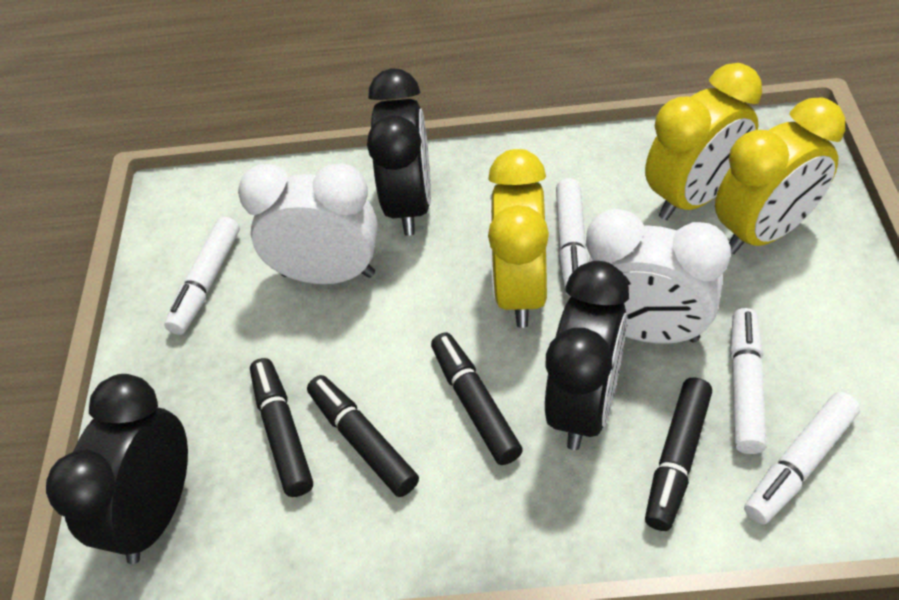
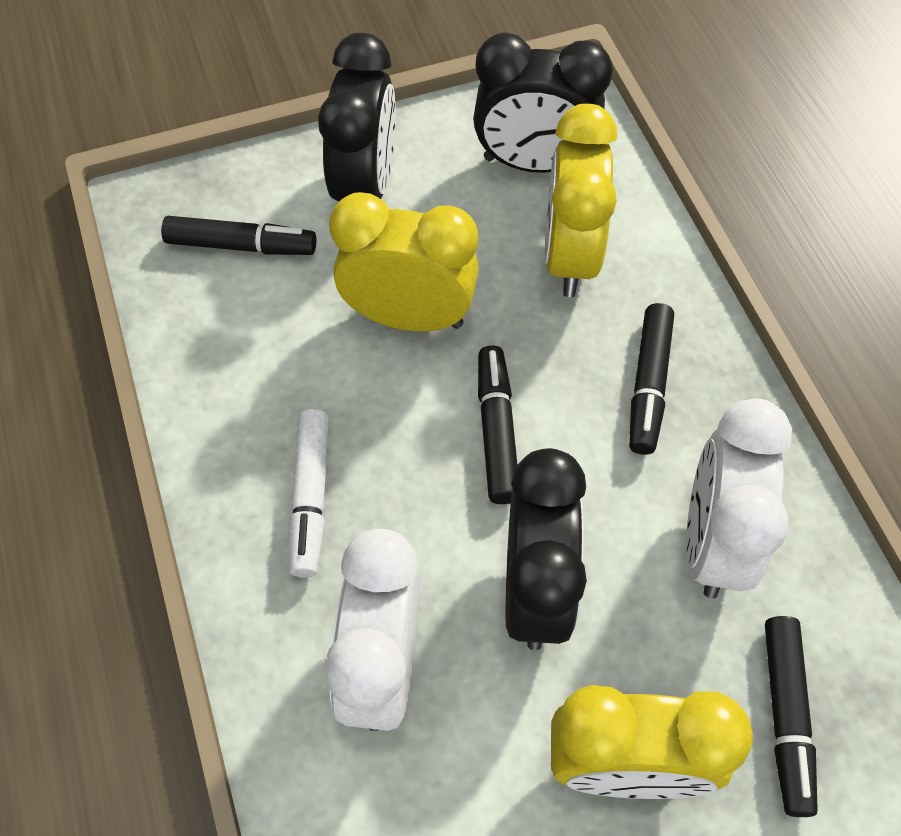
white marker: 4 -> 1

